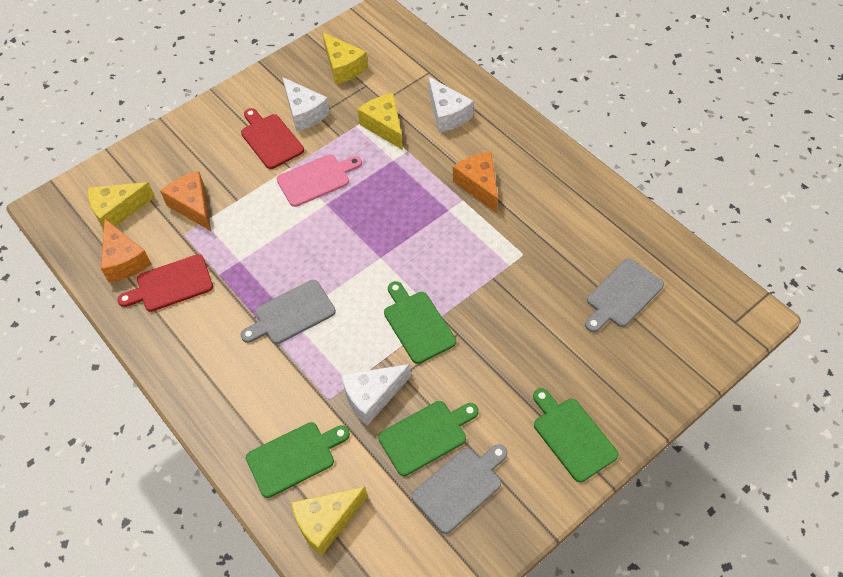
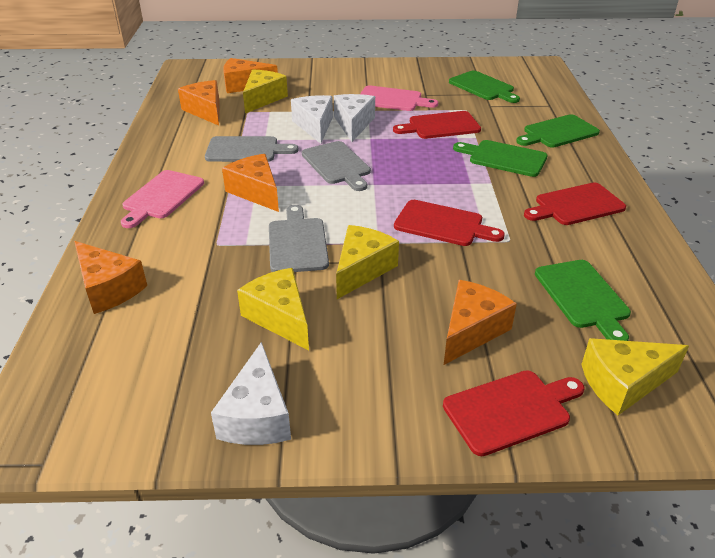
orange cheese: 3 -> 5
pink cutting board: 1 -> 2
red cutting board: 2 -> 4

